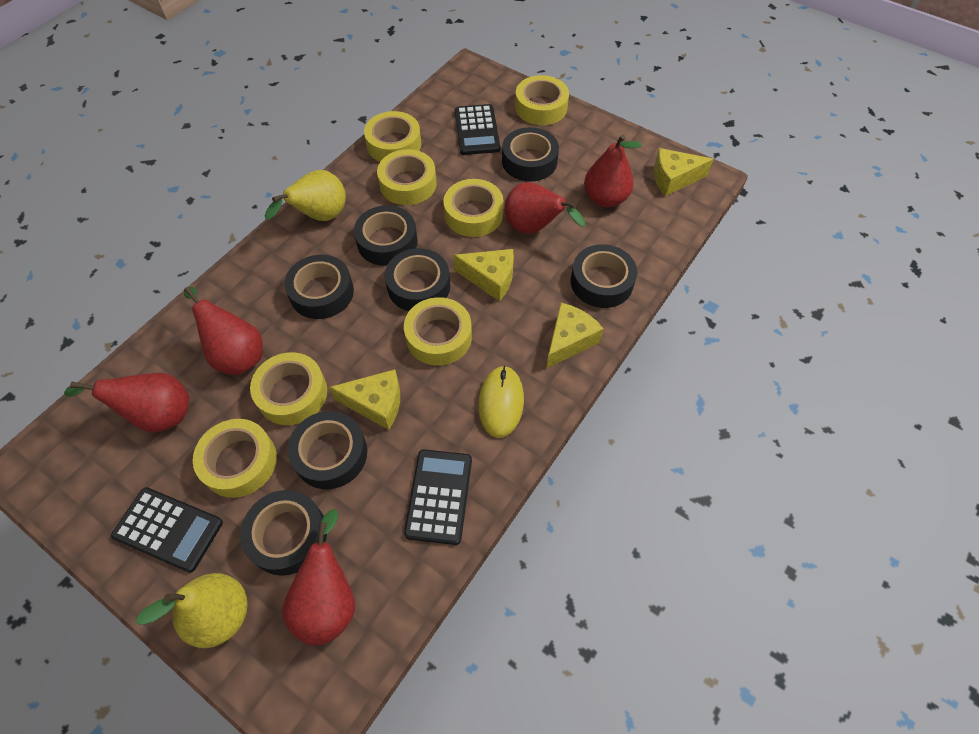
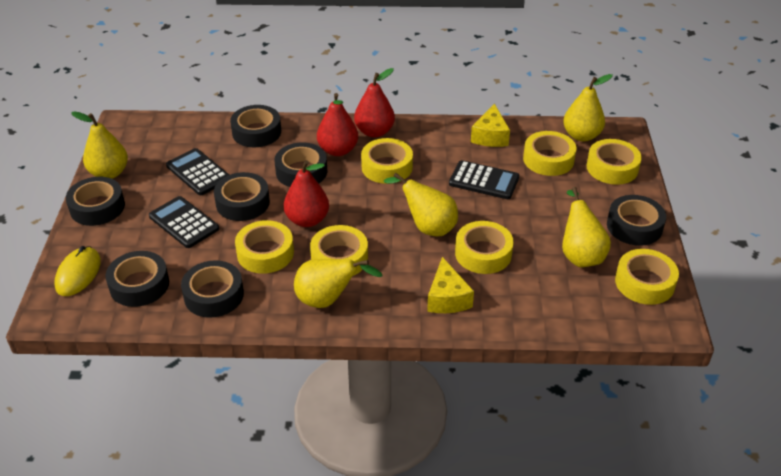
red pear: 5 -> 3
yellow cheese: 4 -> 2
yellow pear: 2 -> 5

